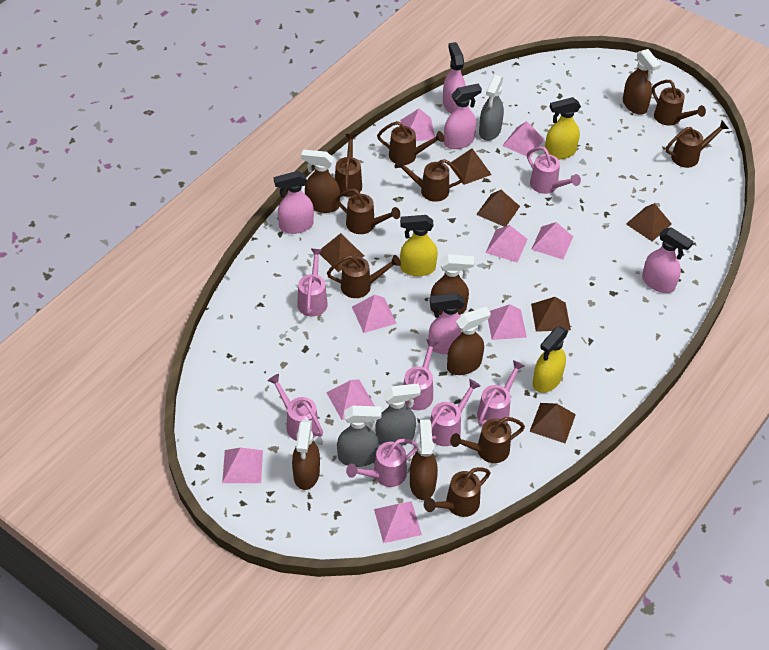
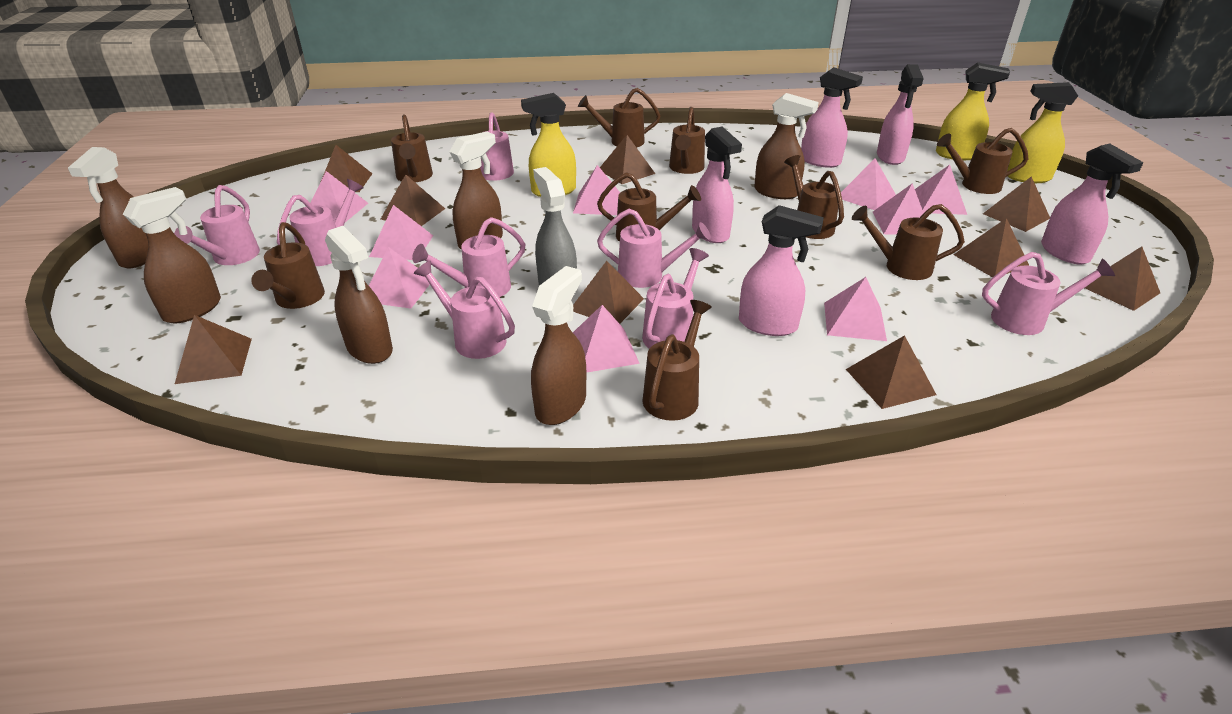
brown pyramid: 6 -> 9
grey spray bottle: 3 -> 1
pink watering can: 7 -> 8

